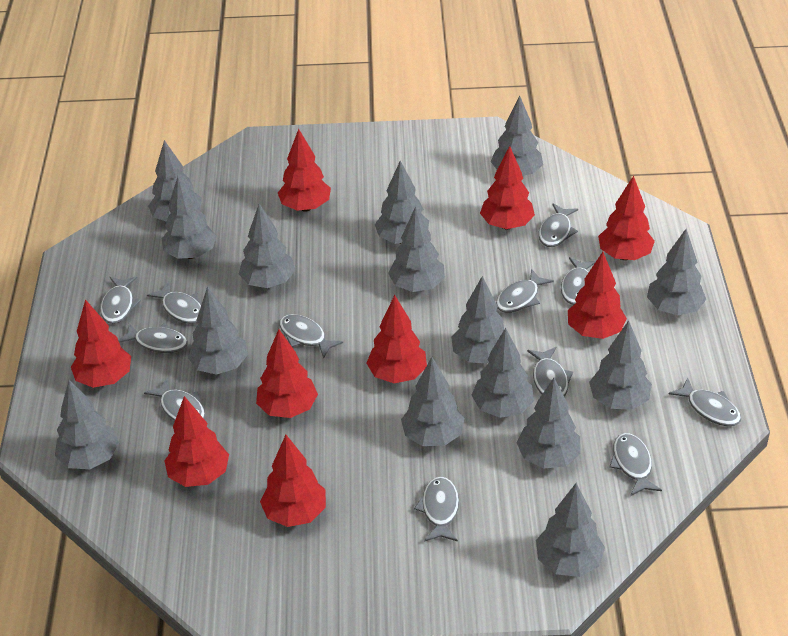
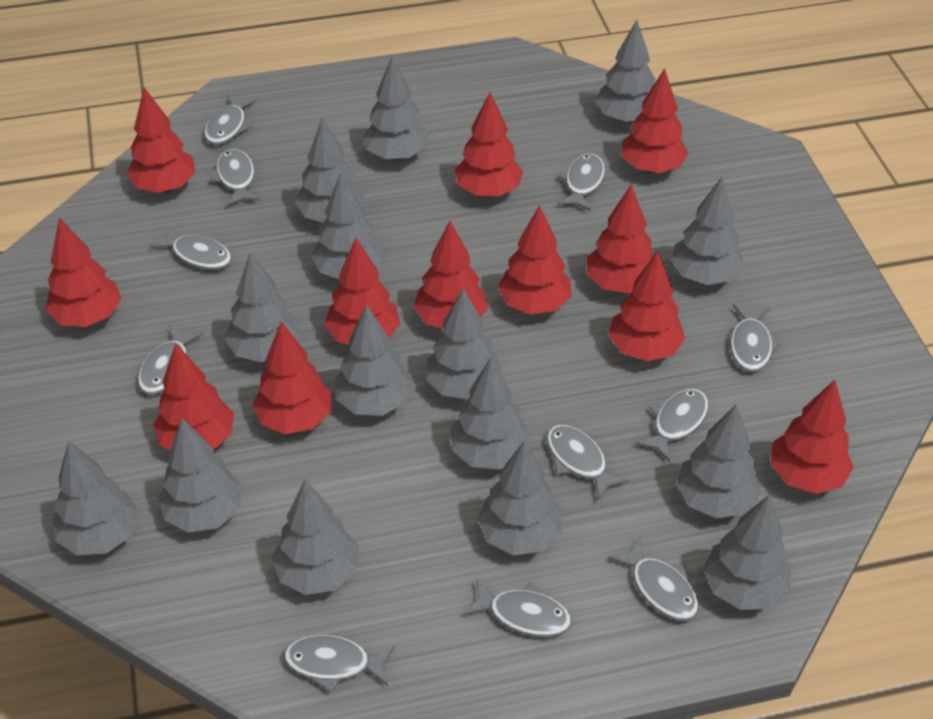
grey fish: 12 -> 11
red tree: 9 -> 12

